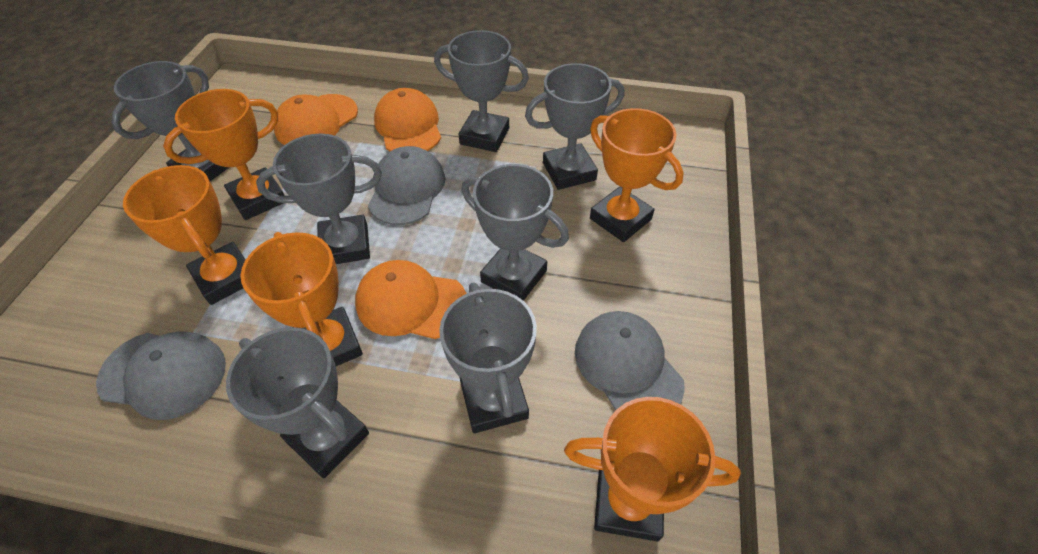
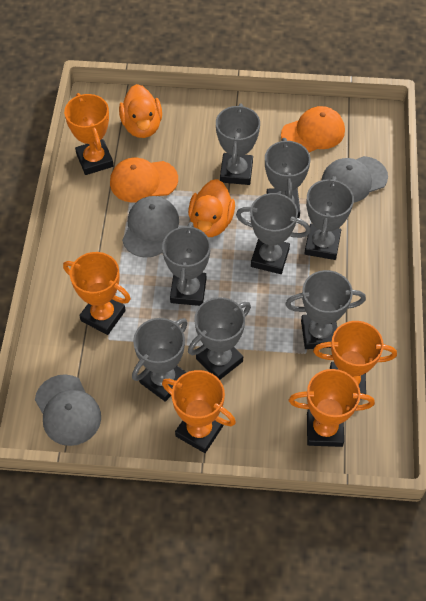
grey trophy: 7 -> 8
orange cap: 3 -> 2
orange duck: 0 -> 2

